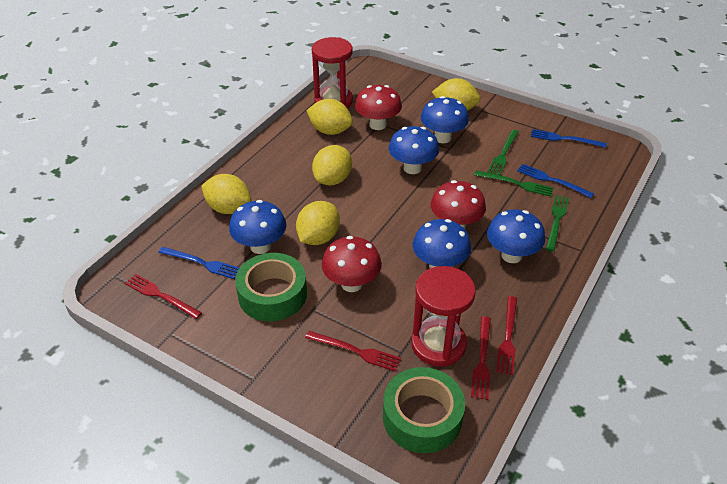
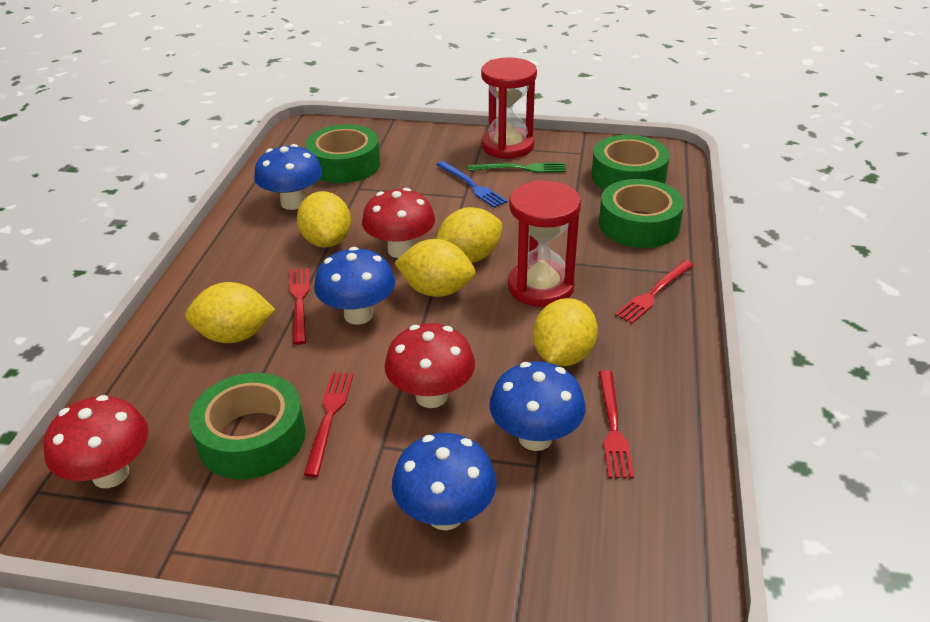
blue fork: 3 -> 1
blue mushroom: 5 -> 4
green fork: 3 -> 1
green tape: 2 -> 4

